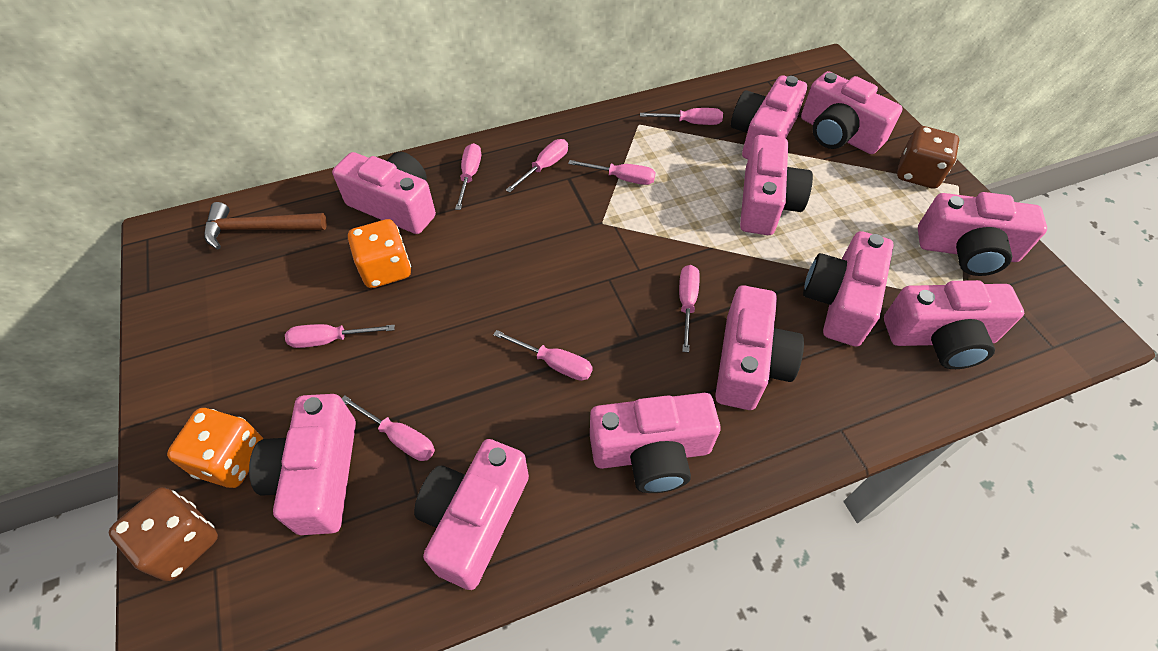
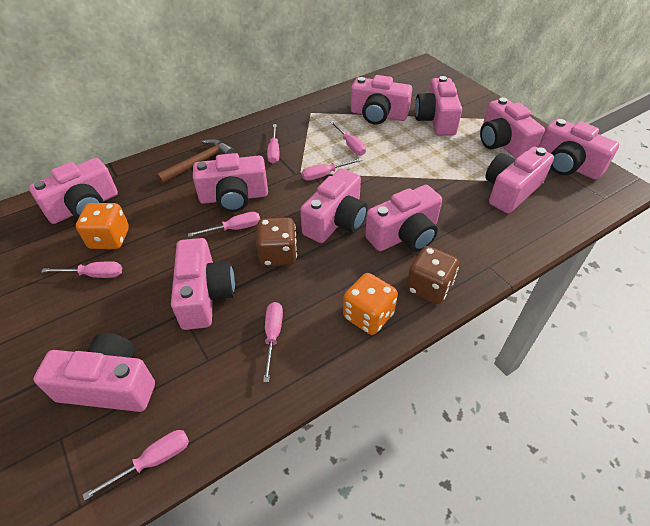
pink screwdriver: 8 -> 7

